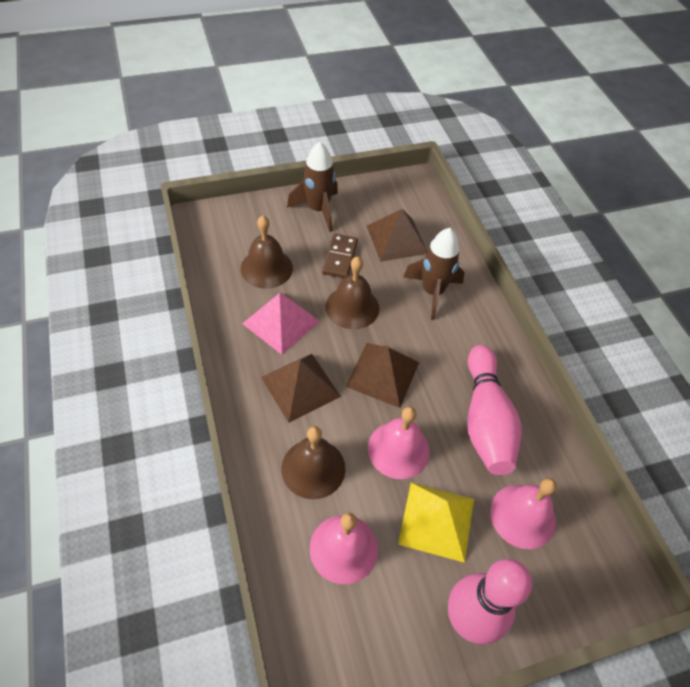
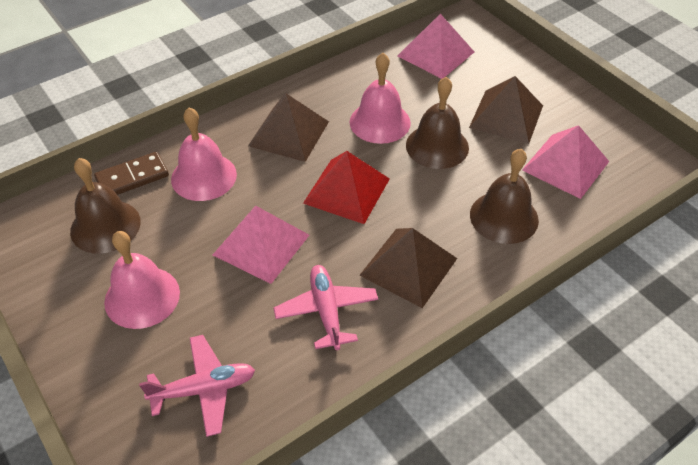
brown rocket: 2 -> 0
pink bowling pin: 2 -> 0
pink plane: 0 -> 2
pink pyramid: 1 -> 3
red pyramid: 0 -> 1
yellow pyramid: 1 -> 0

